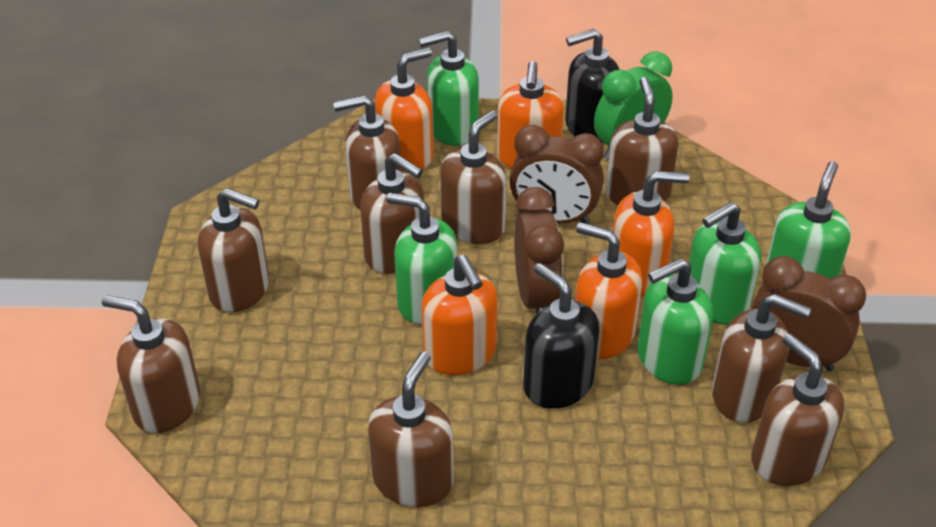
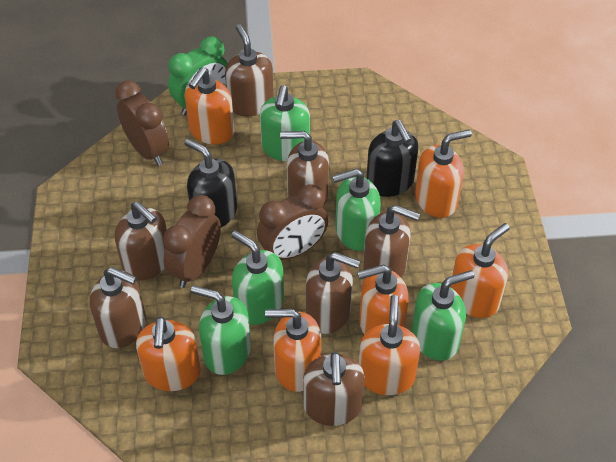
brown soap dispenser: 9 -> 7
orange soap dispenser: 5 -> 7

